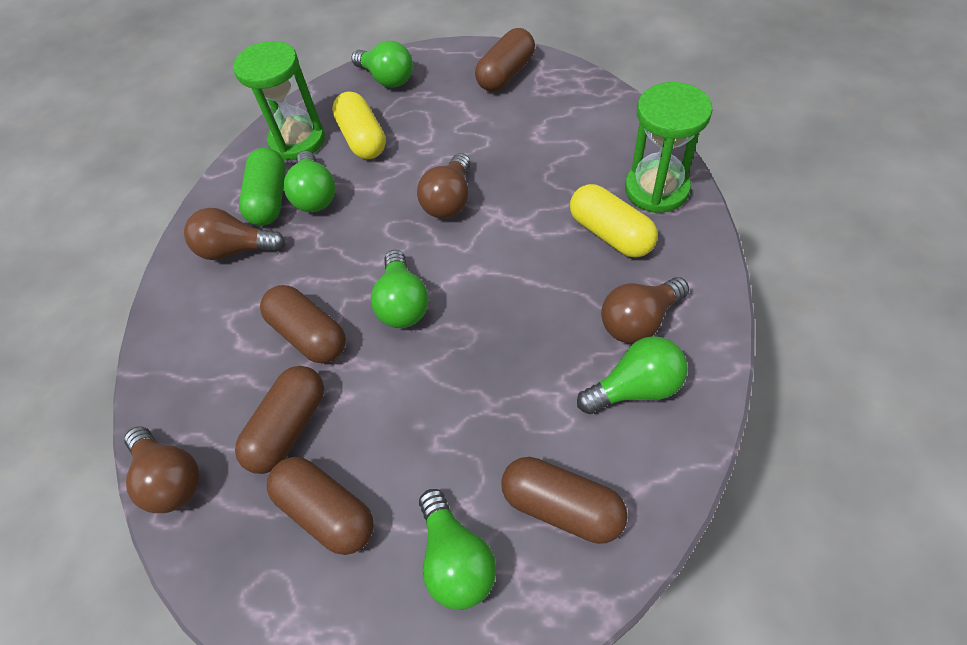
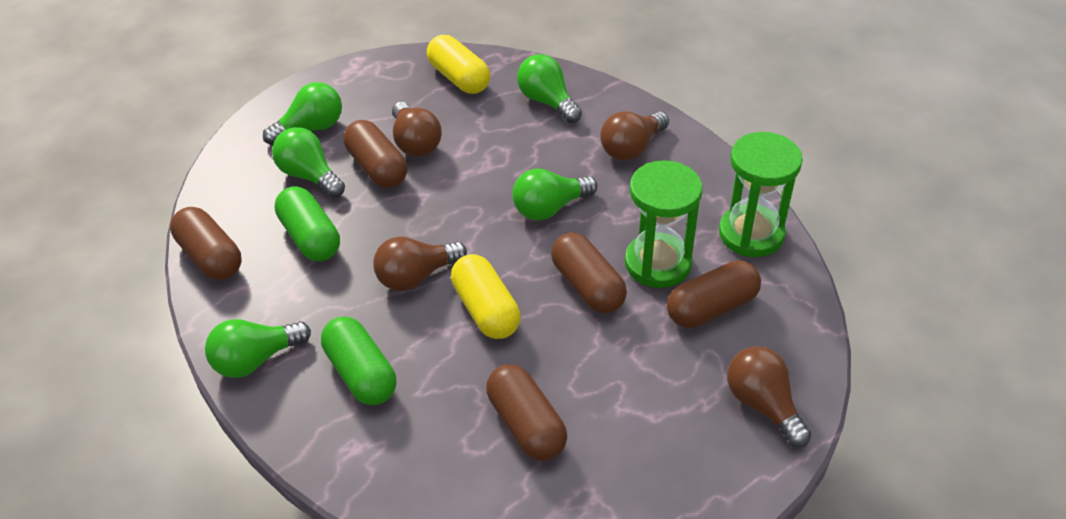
green capsule: 1 -> 2

